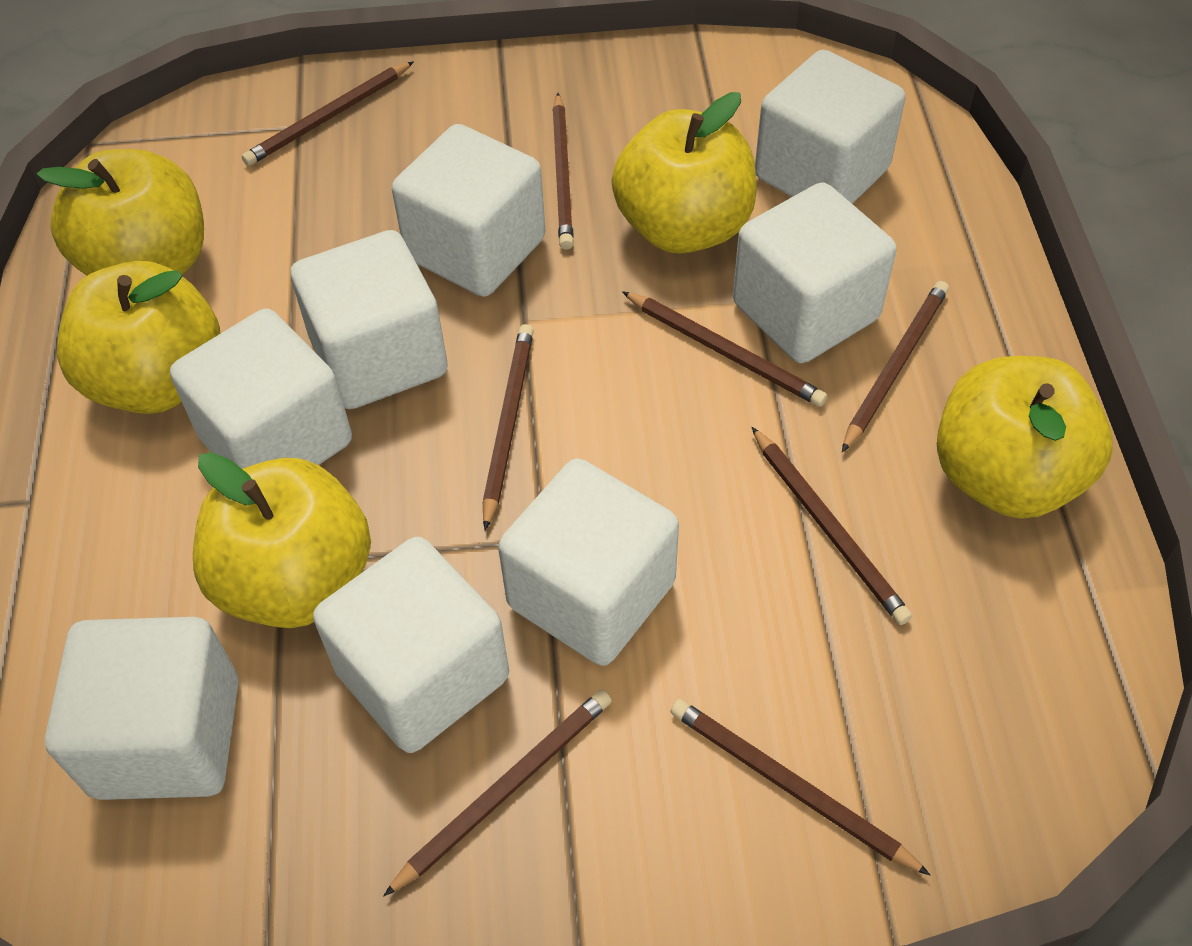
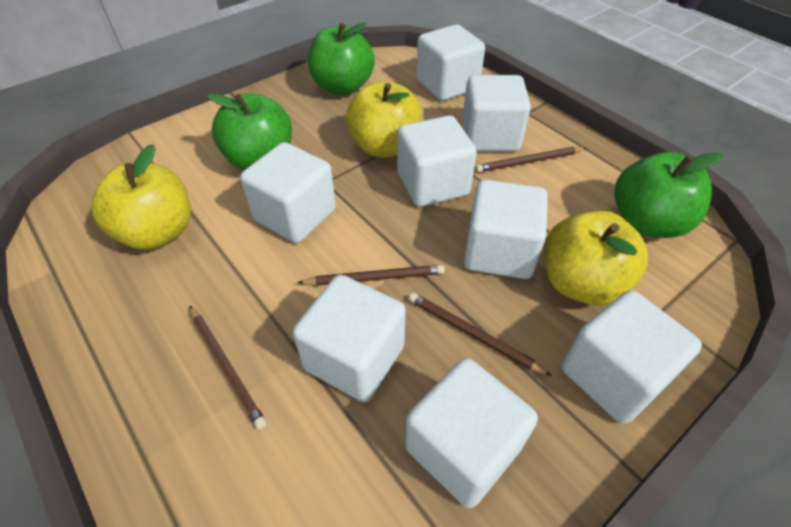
brown pencil: 8 -> 4
green apple: 0 -> 3
yellow apple: 5 -> 3

